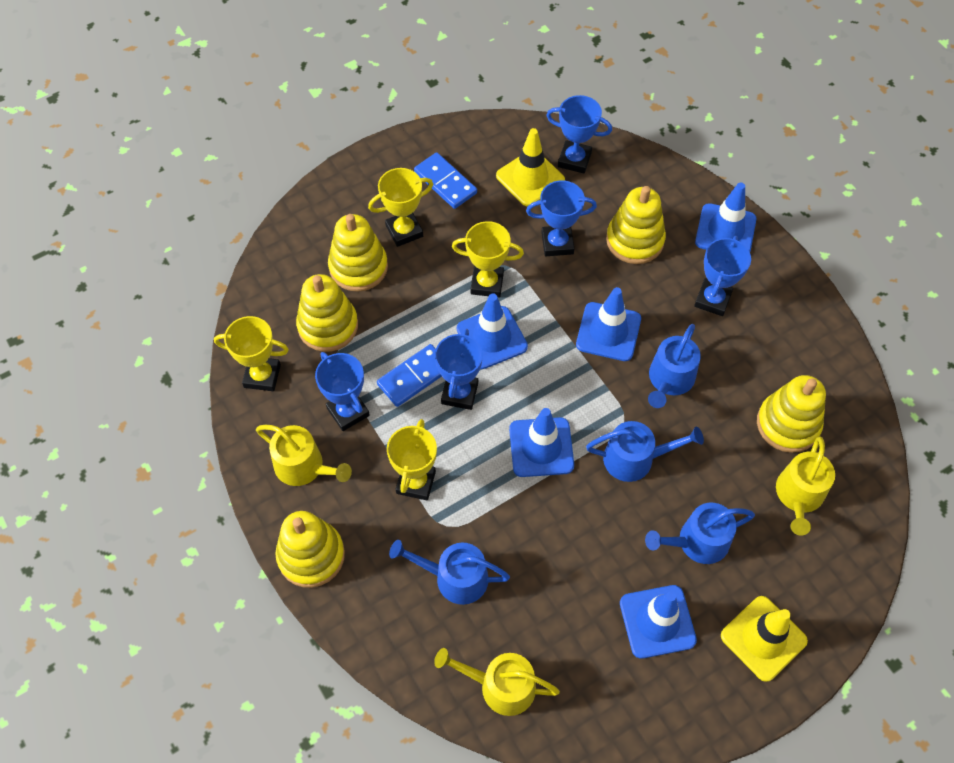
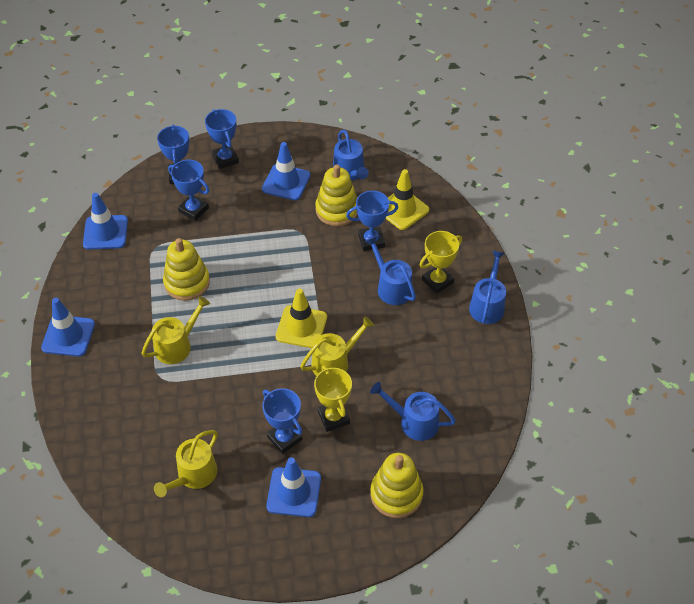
blue domino: 2 -> 0
blue traffic cone: 5 -> 4
yellow stacking toy: 5 -> 3
yellow trophy: 4 -> 2

